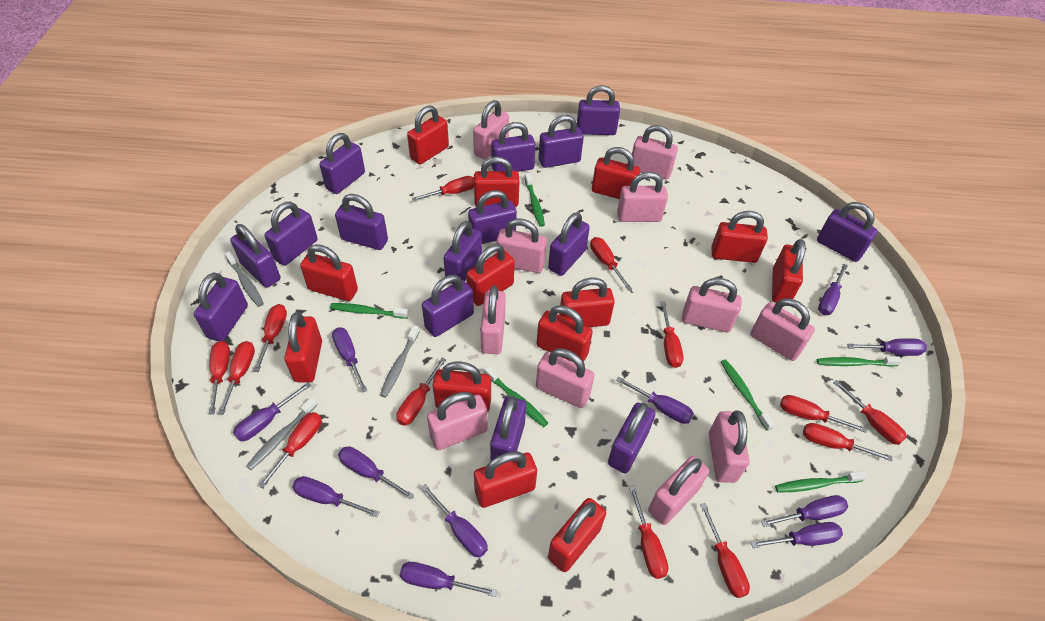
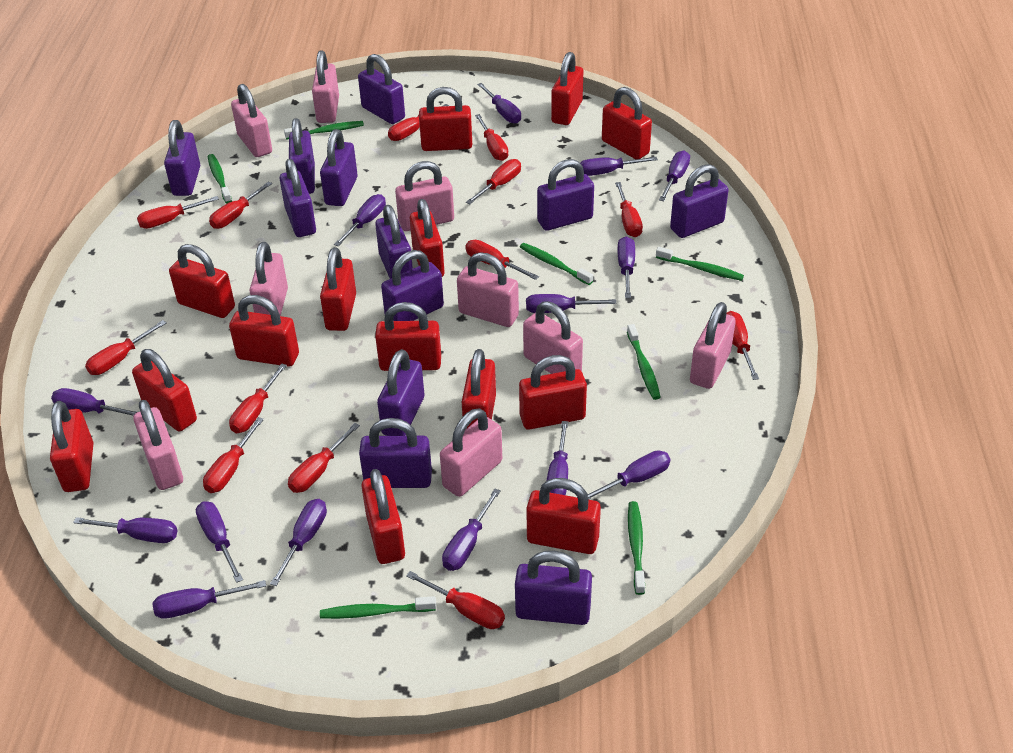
green toothbrush: 6 -> 7
grey toothbrush: 3 -> 0
pink padlock: 11 -> 9
purple padlock: 15 -> 12
purple screwdriver: 11 -> 14
red padlock: 13 -> 14

